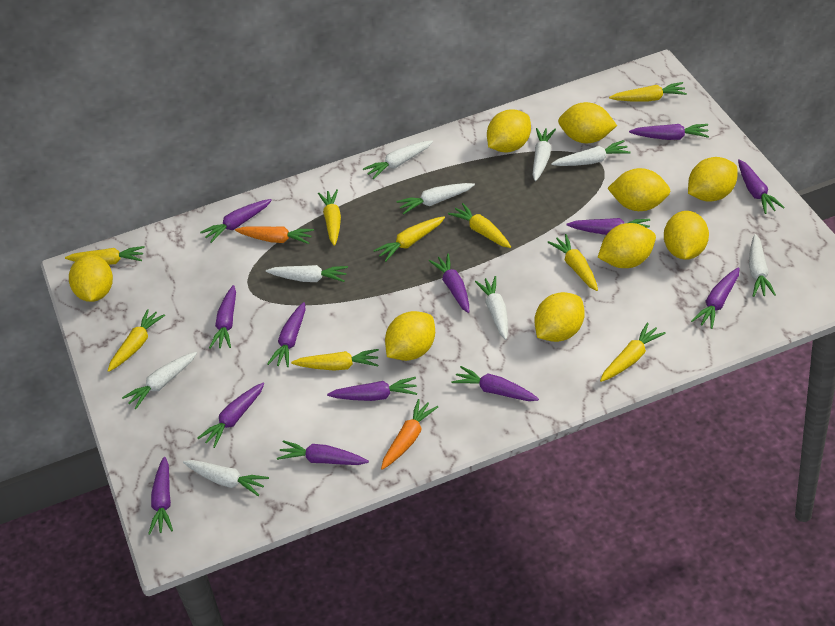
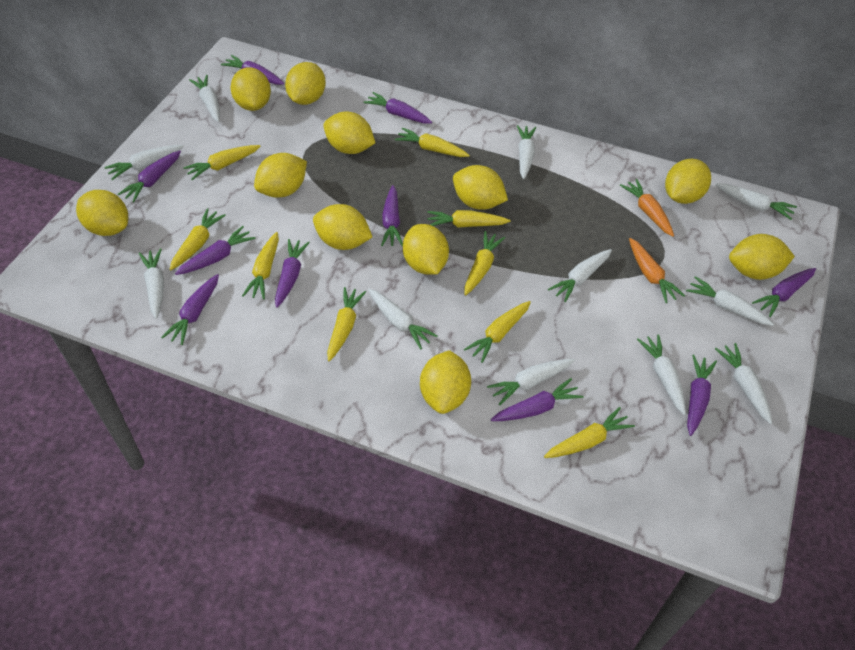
purple carrot: 13 -> 10
white carrot: 9 -> 11
yellow lemon: 9 -> 11

